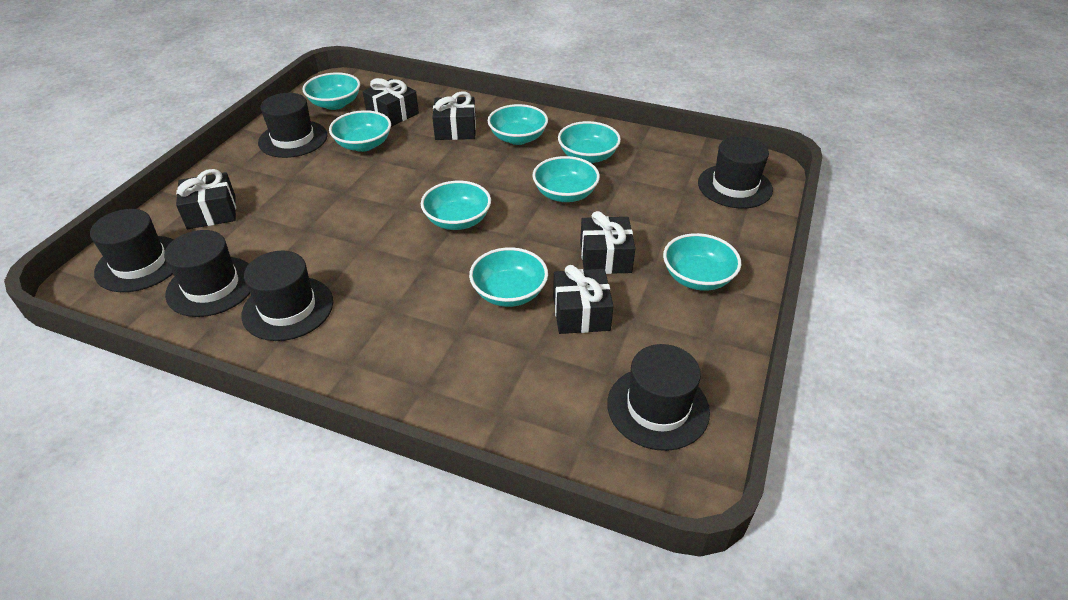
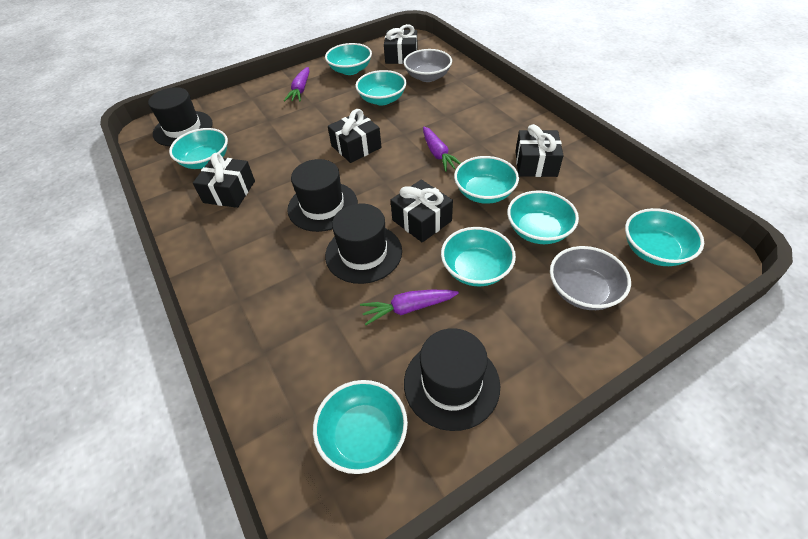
black hat: 6 -> 4
grey bowl: 0 -> 2
purple carrot: 0 -> 3

